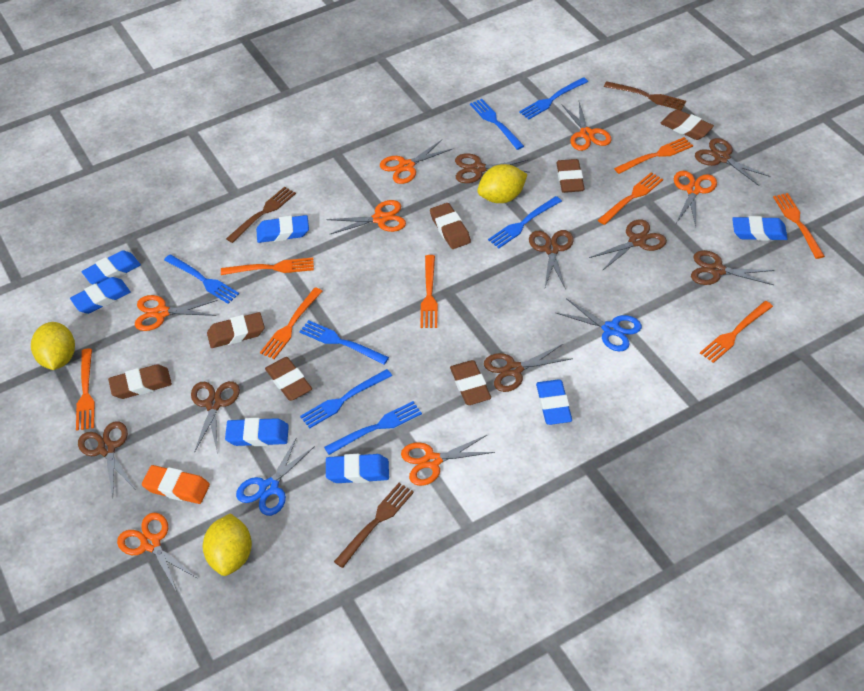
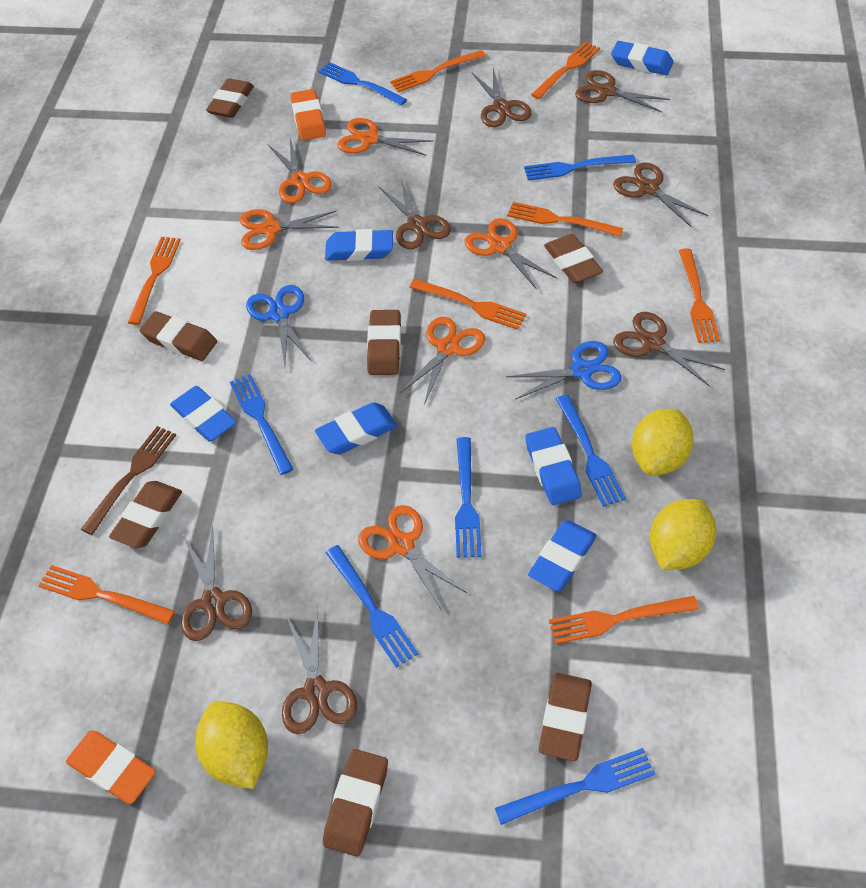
blue eraser: 7 -> 6
brown fork: 3 -> 1
brown scissors: 8 -> 7
orange eraser: 1 -> 2
orange scissors: 7 -> 6

